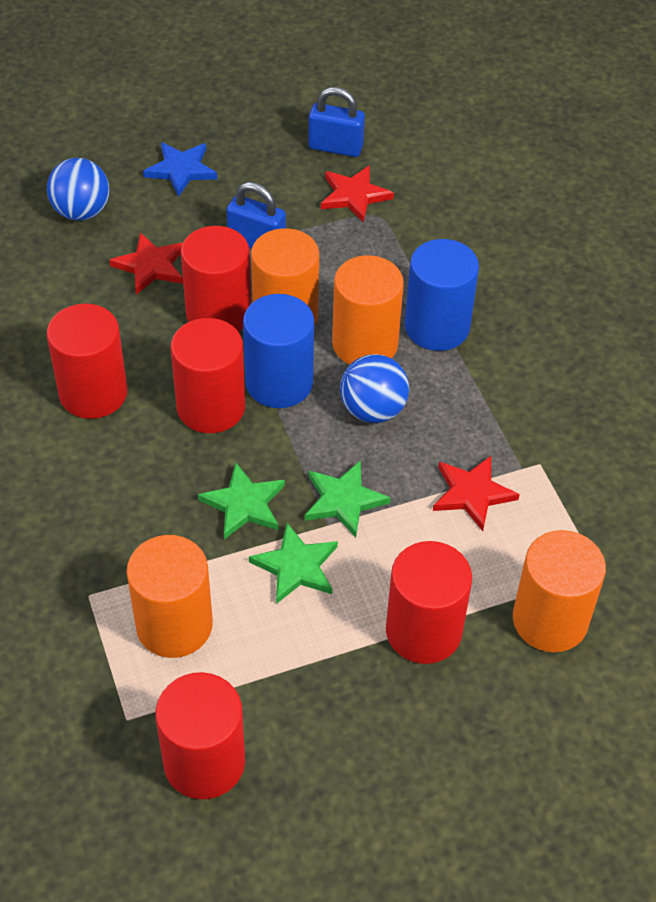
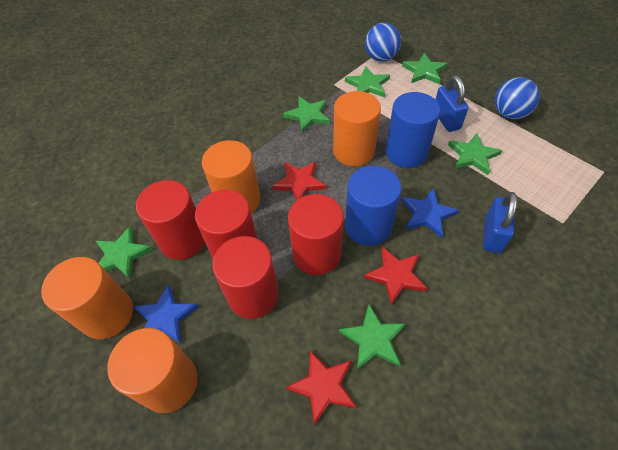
blue star: 1 -> 2
green star: 3 -> 6
red cylinder: 5 -> 4

